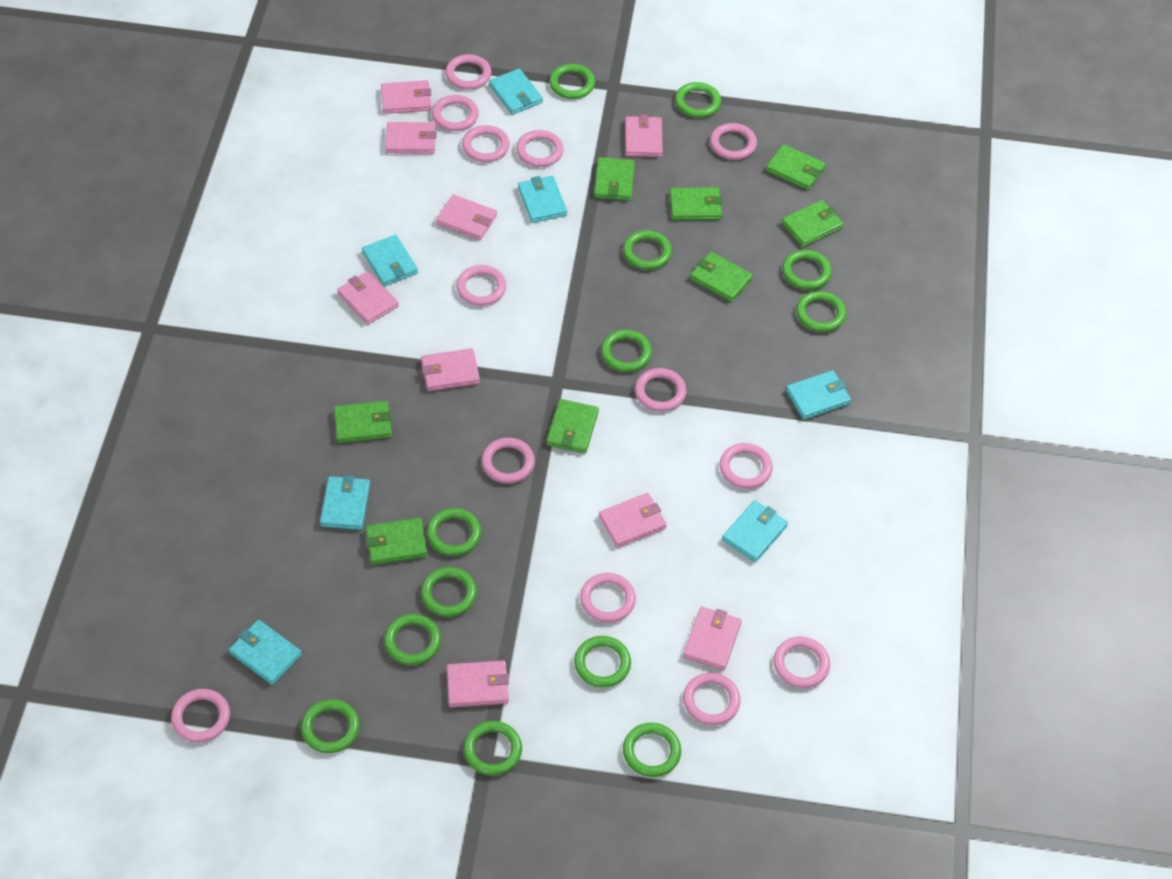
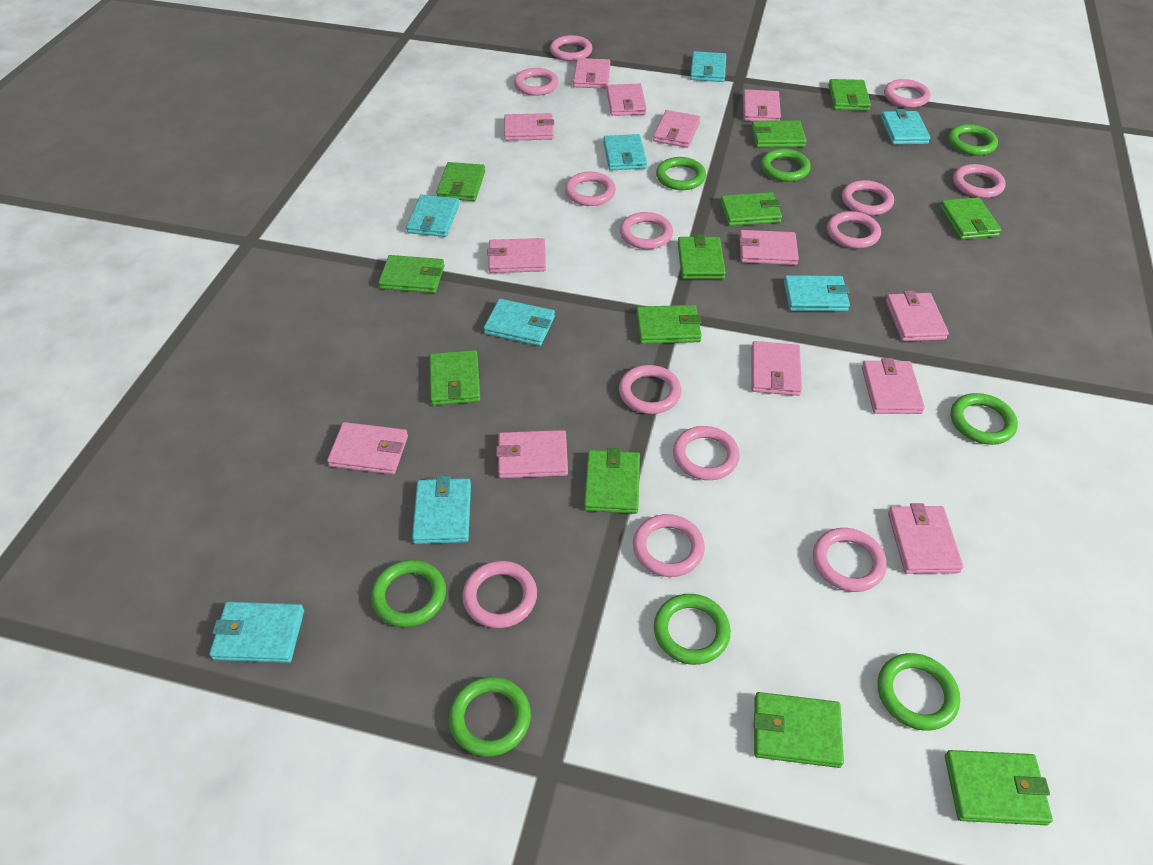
green ring: 13 -> 8
green wallet: 8 -> 12
pink wallet: 9 -> 13
turquoise wallet: 7 -> 8

